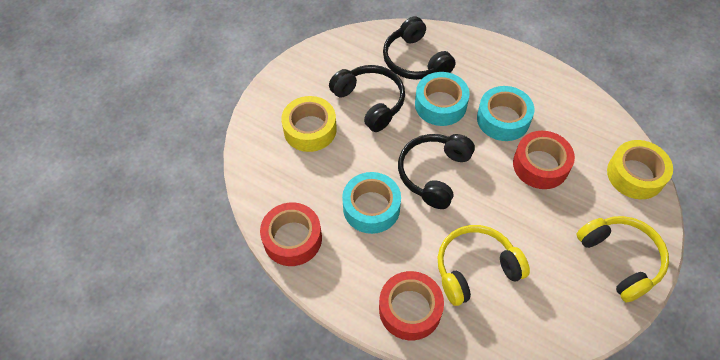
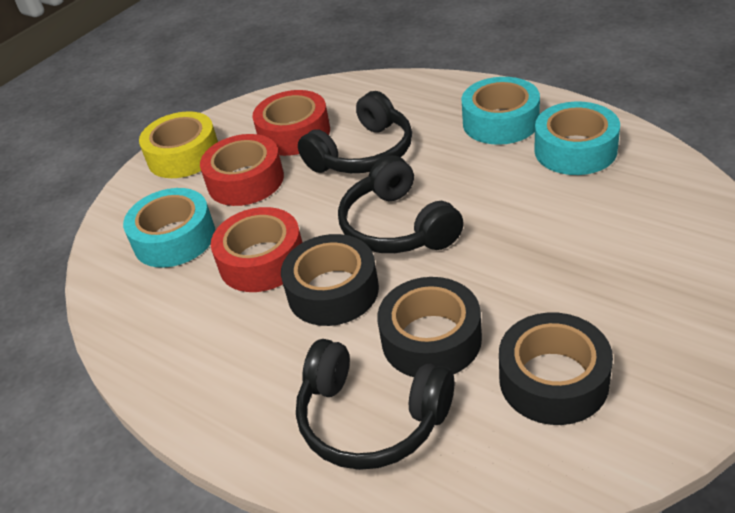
black tape: 0 -> 3
yellow headphones: 2 -> 0
yellow tape: 2 -> 1

